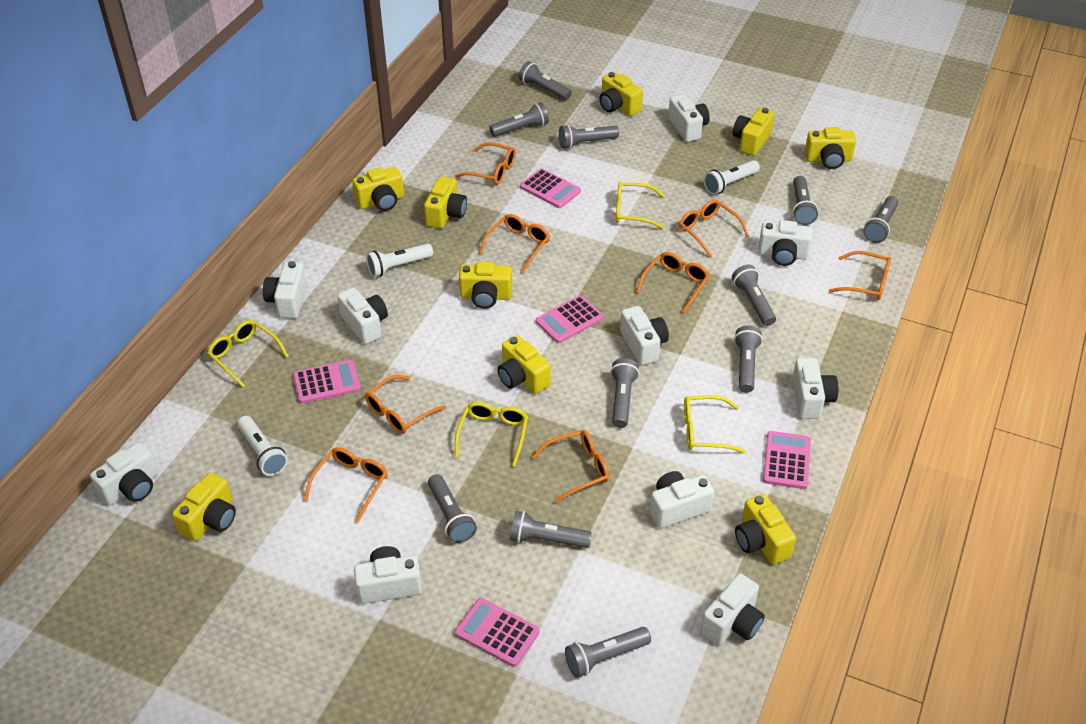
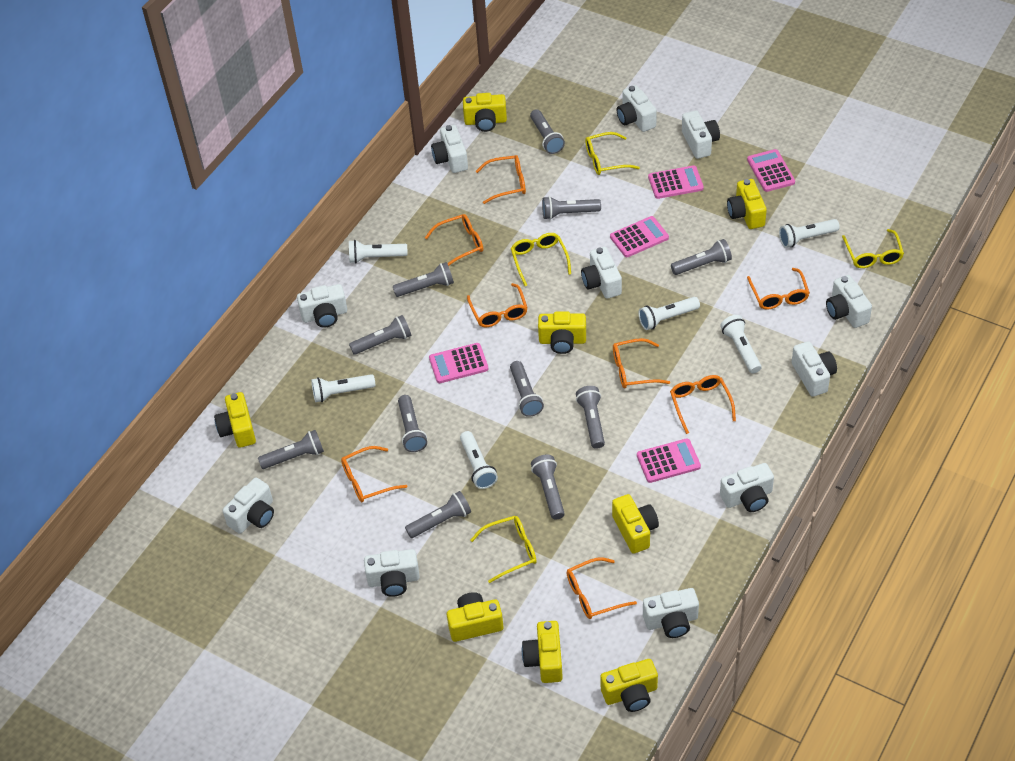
white camera: 10 -> 11
white flashlight: 3 -> 6
yellow camera: 9 -> 8

